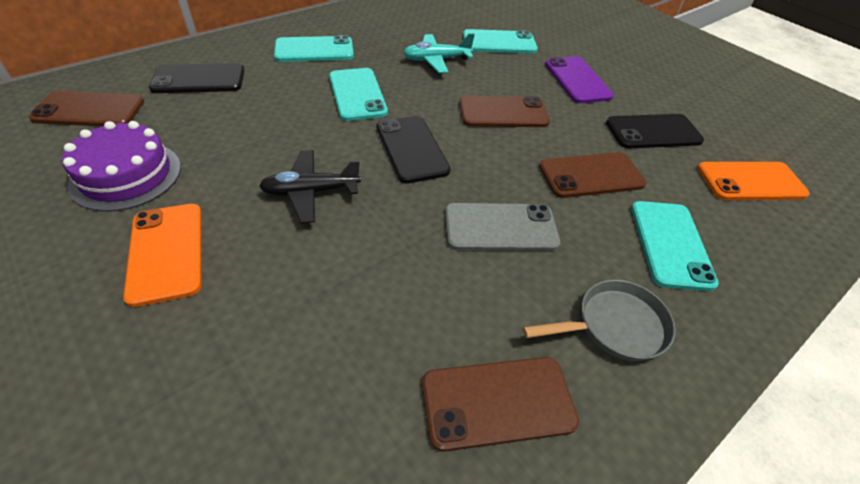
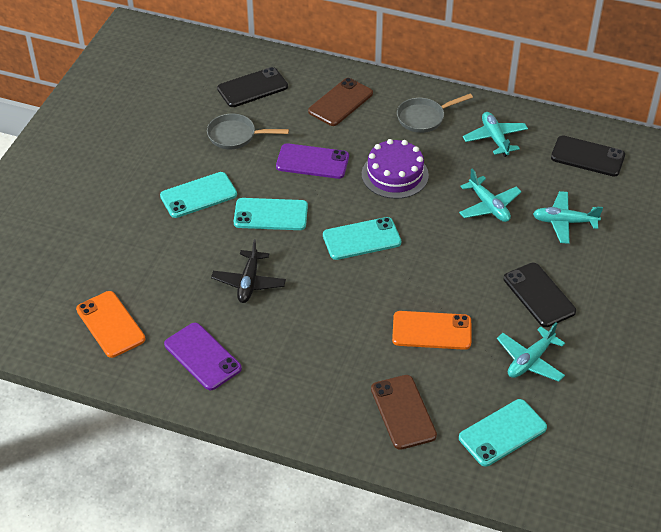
brown phone: 4 -> 2
grey pan: 1 -> 2
grey phone: 1 -> 0
purple phone: 1 -> 2
turquoise plane: 1 -> 4

